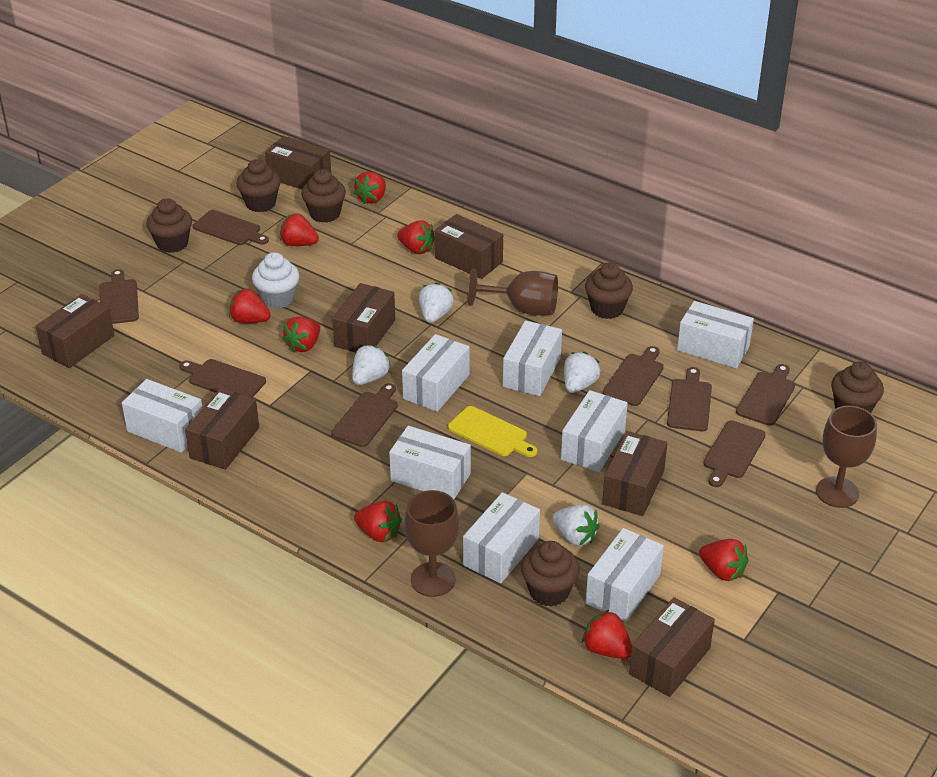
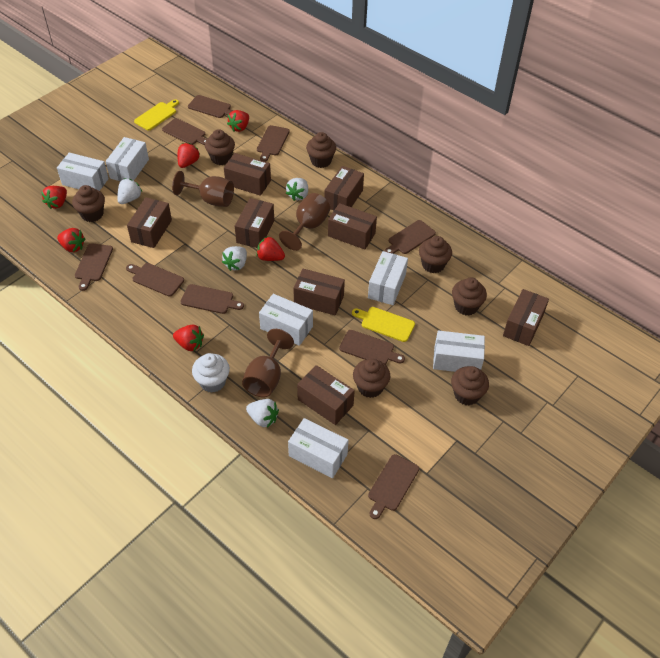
brown box: 7 -> 8
brown cupcake: 6 -> 7
brown cutting board: 8 -> 9
red strawberry: 8 -> 6
white box: 8 -> 6
yellow cutting board: 1 -> 2

